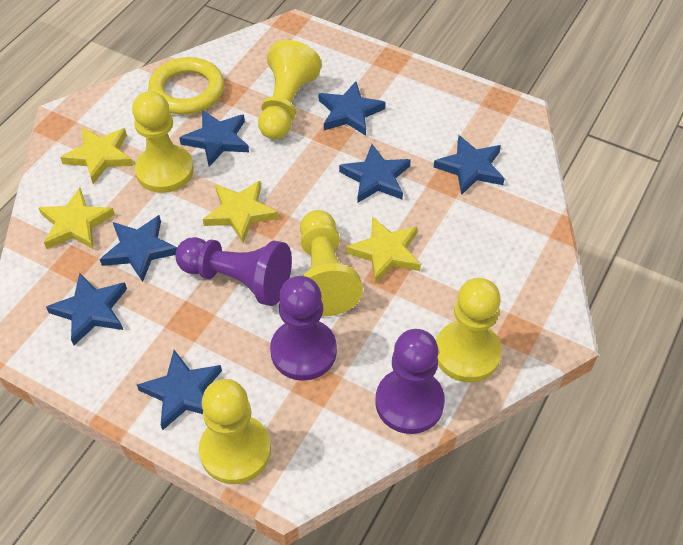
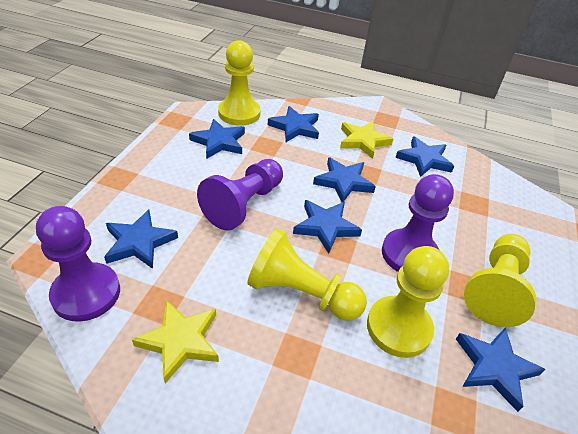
yellow pawn: 5 -> 4
yellow ring: 1 -> 0
yellow star: 4 -> 2

